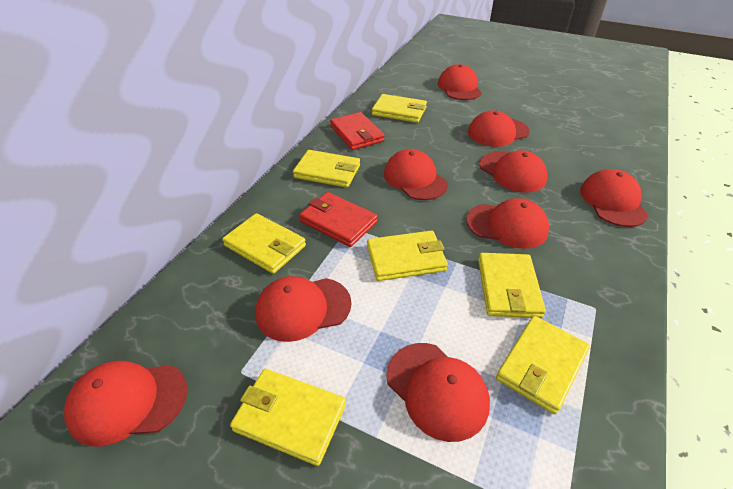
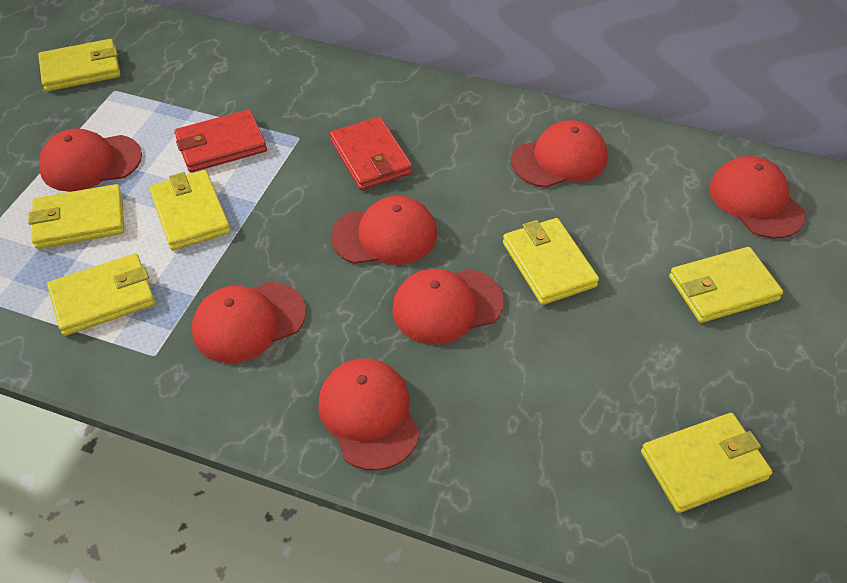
red cap: 9 -> 7

